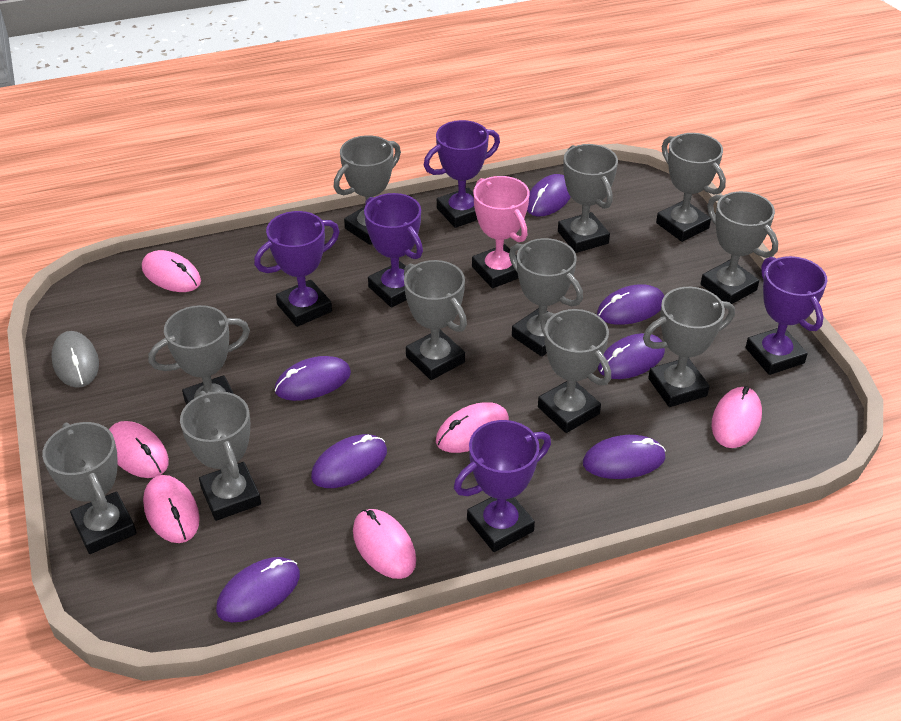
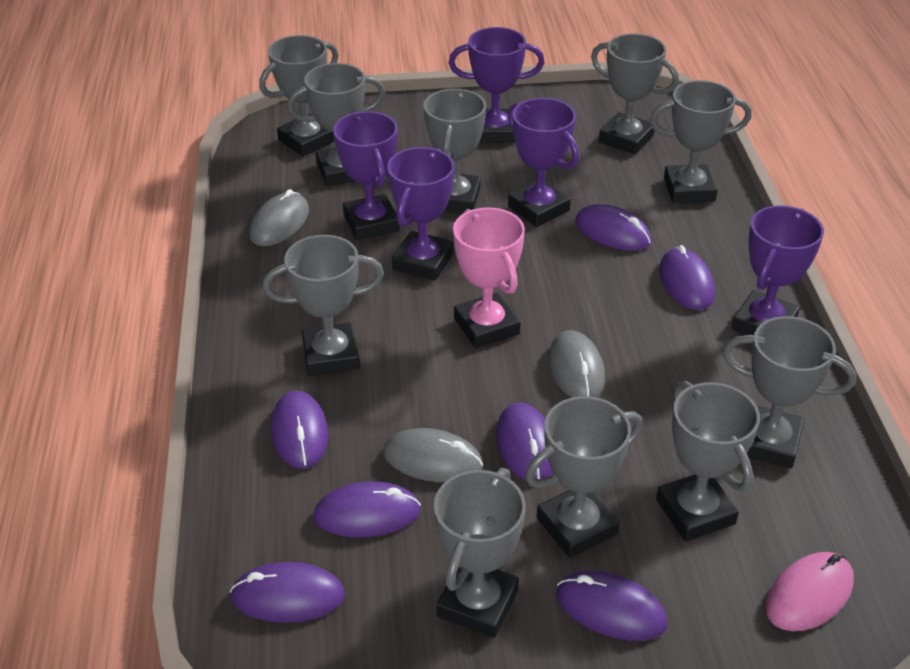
grey mouse: 1 -> 3
grey trophy: 11 -> 10
pink mouse: 6 -> 1

